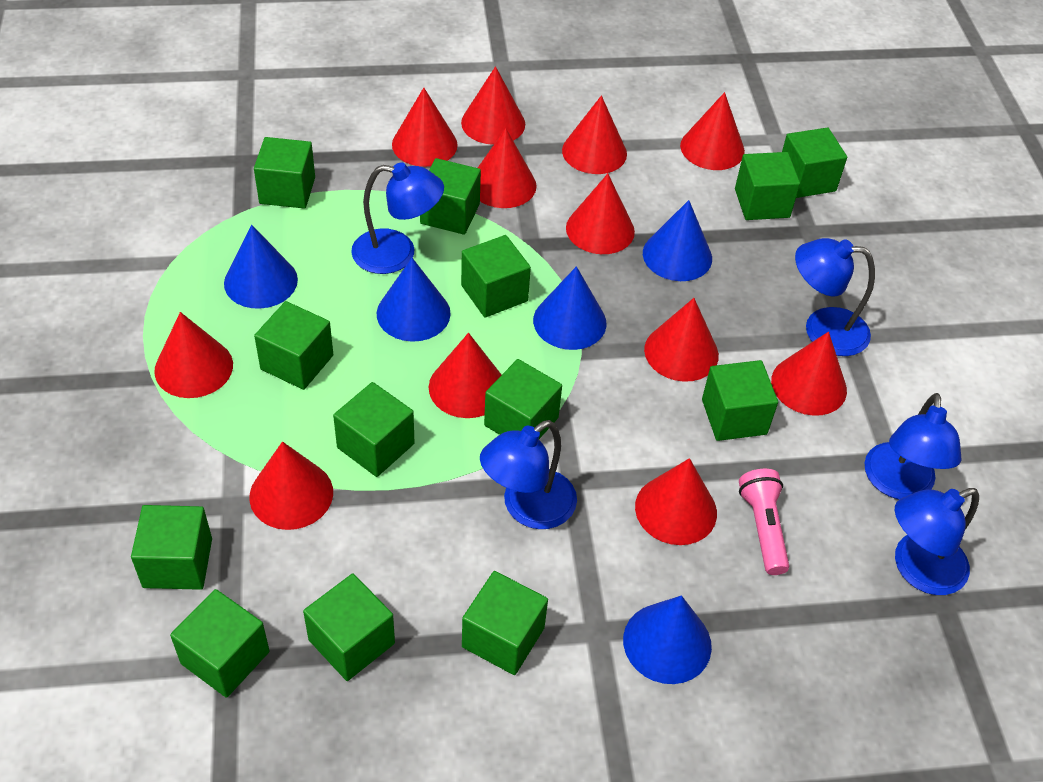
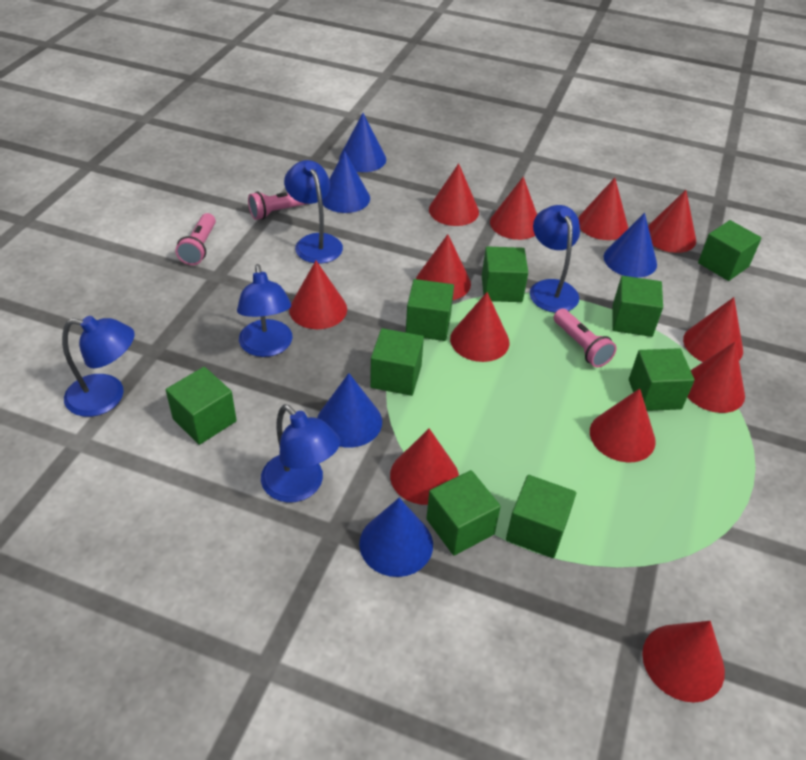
green cube: 13 -> 9
pink flashlight: 1 -> 3

